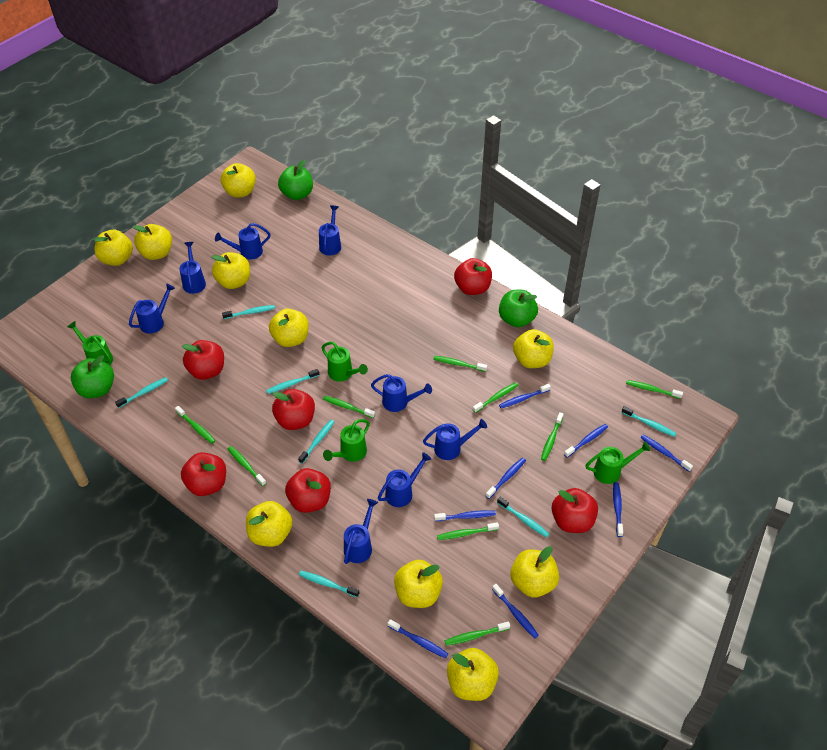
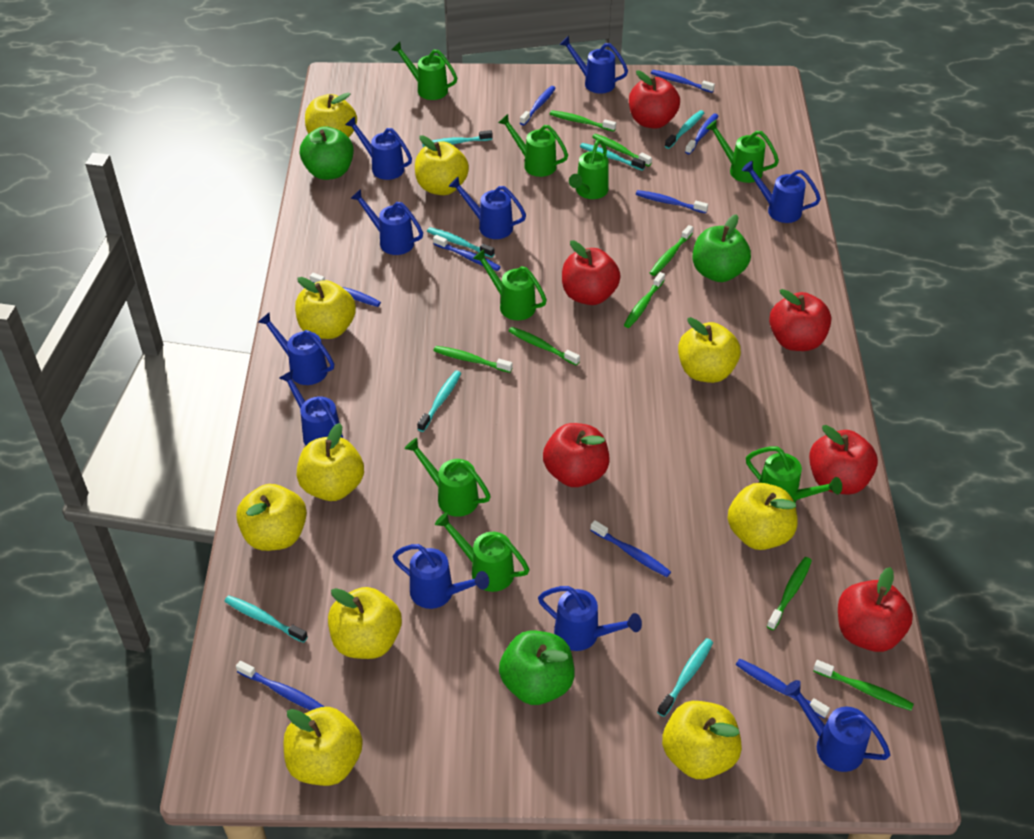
blue toothbrush: 8 -> 9
blue watering can: 8 -> 10
green toothbrush: 9 -> 8
green watering can: 4 -> 8

